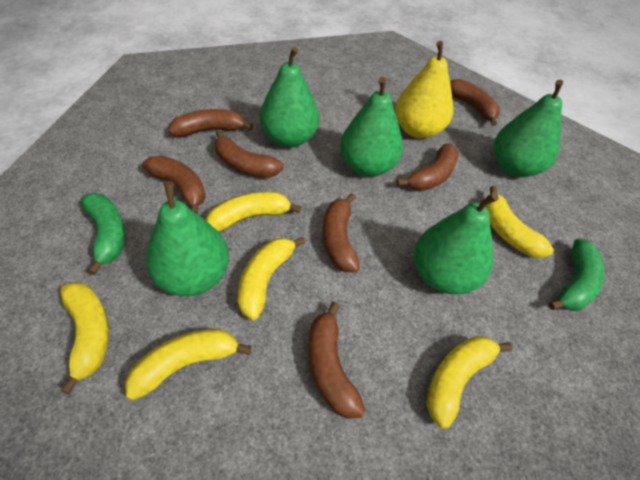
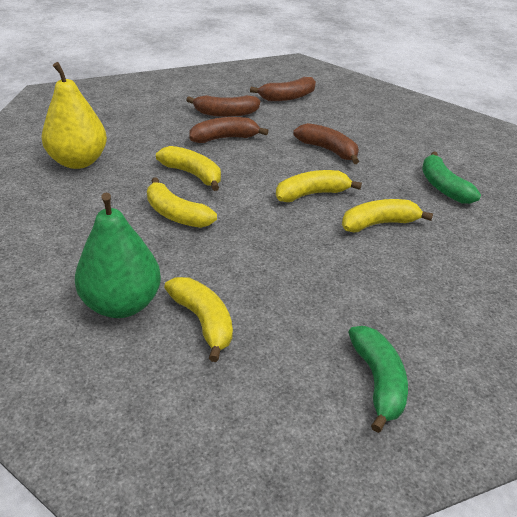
brown banana: 7 -> 4
green pear: 5 -> 1
yellow banana: 6 -> 5

